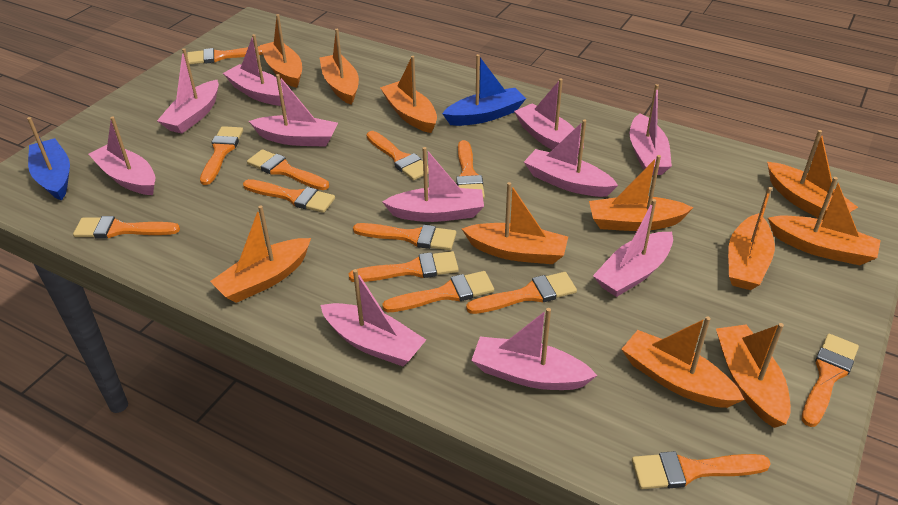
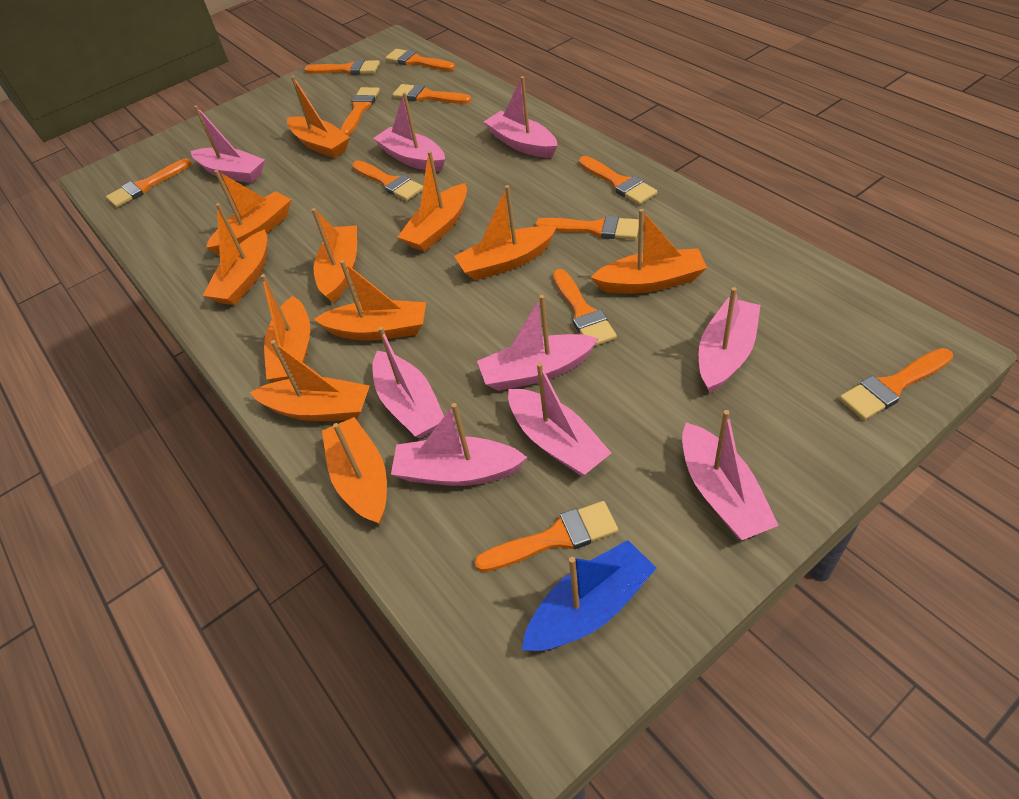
blue boat: 2 -> 1
orange brush: 13 -> 11
pink boat: 11 -> 9

